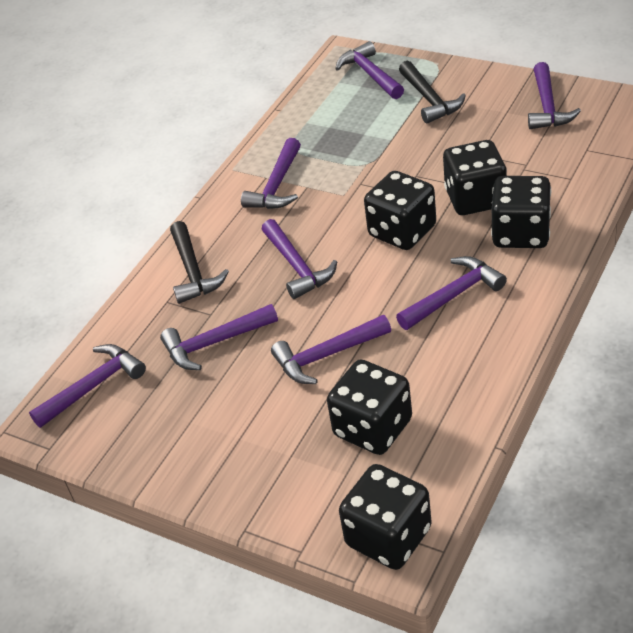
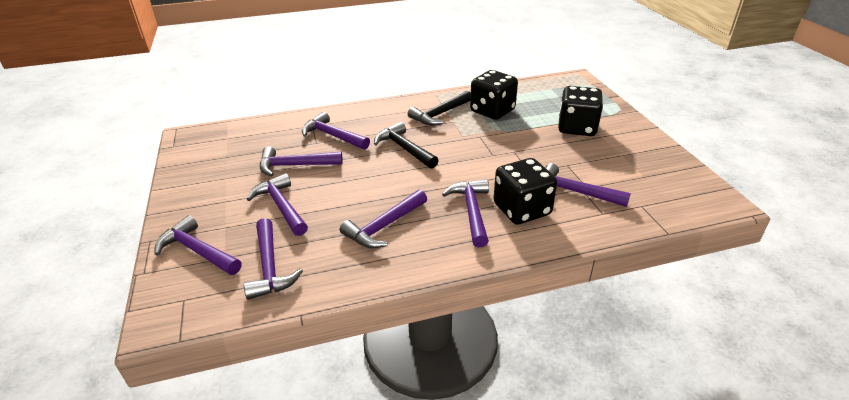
black dice: 5 -> 3

